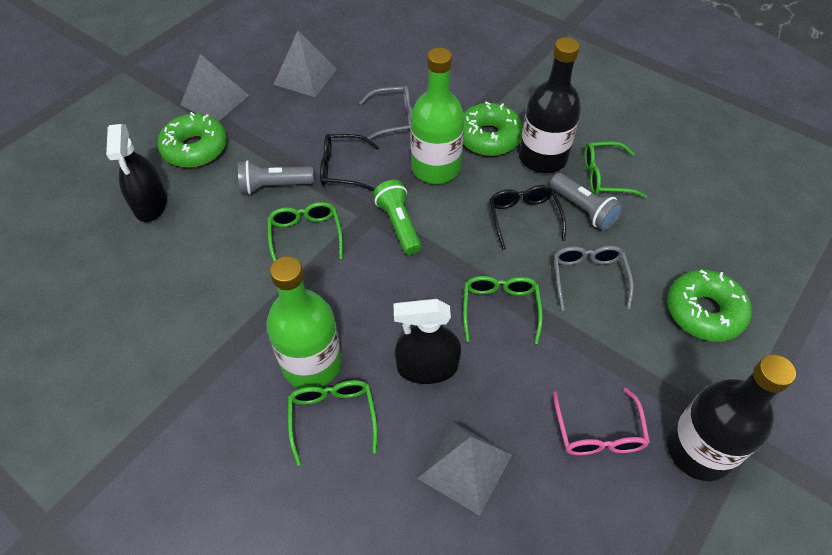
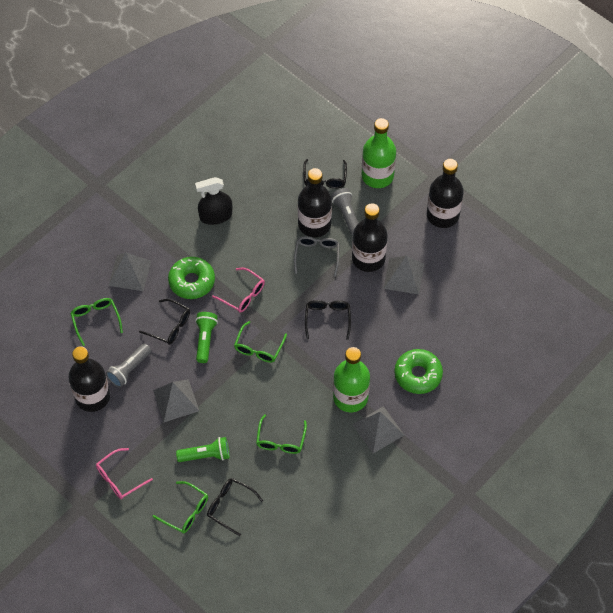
black bottle: 2 -> 4
black glasses: 2 -> 4
black spray bottle: 2 -> 1
green donut: 3 -> 2
green flashlight: 1 -> 2
grey glasses: 2 -> 1
grey pyramid: 3 -> 4
pink glasses: 1 -> 2

